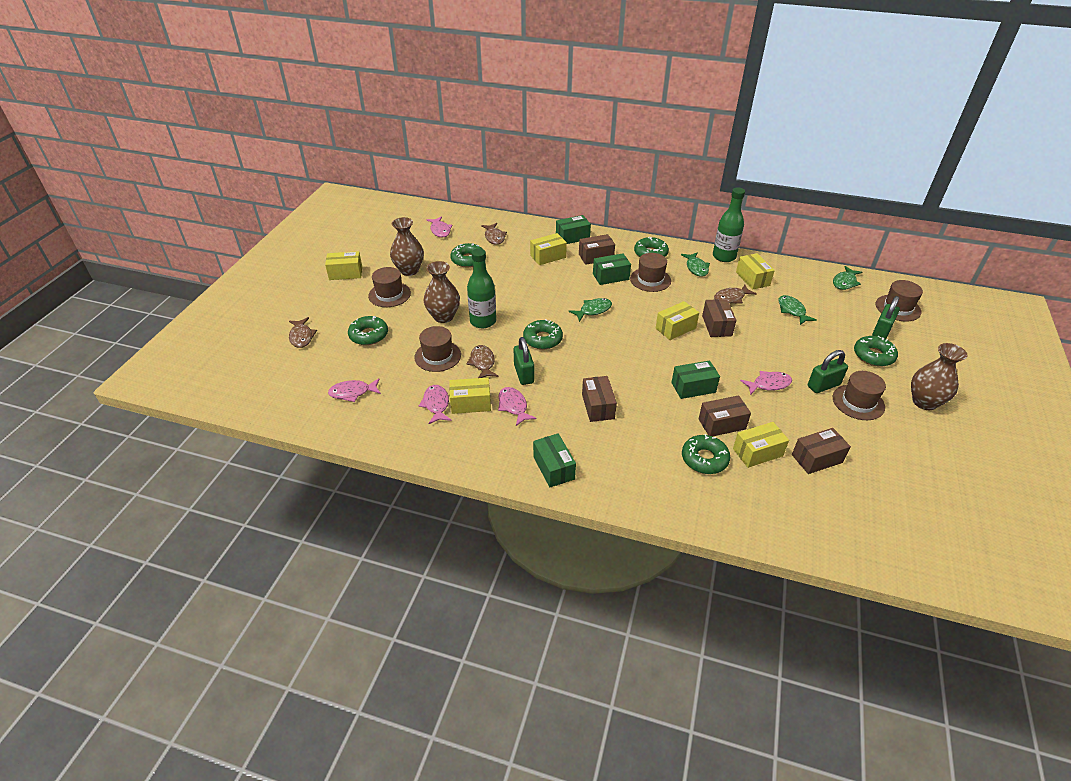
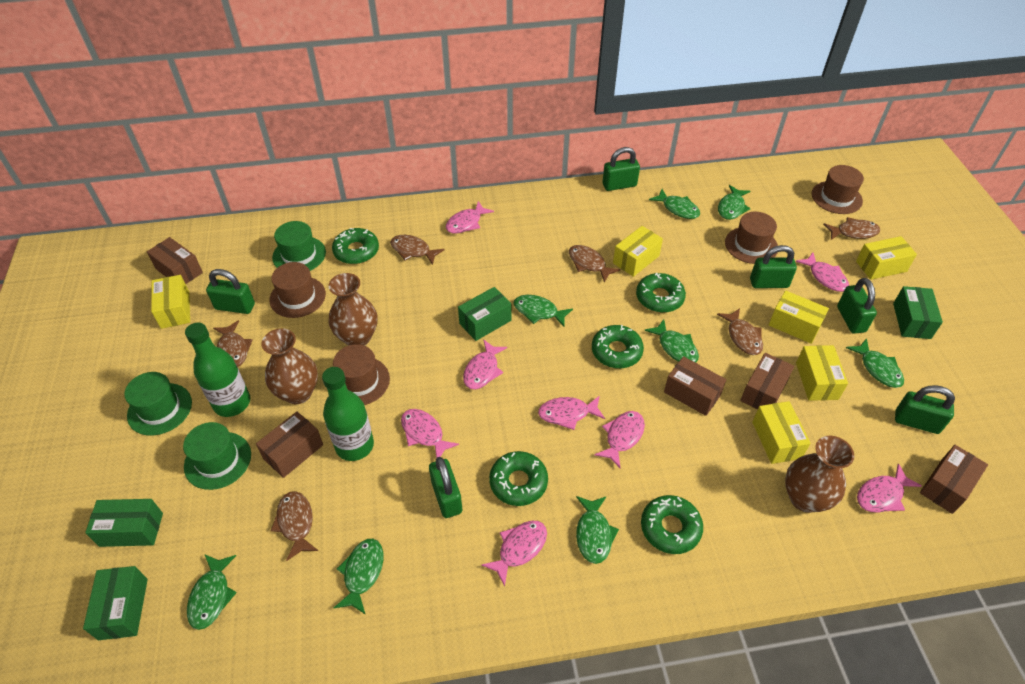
brown fish: 4 -> 6
brown hat: 5 -> 4
green donut: 6 -> 5
green fish: 4 -> 8
green hat: 0 -> 3
green padlock: 3 -> 6
pink fish: 5 -> 8

